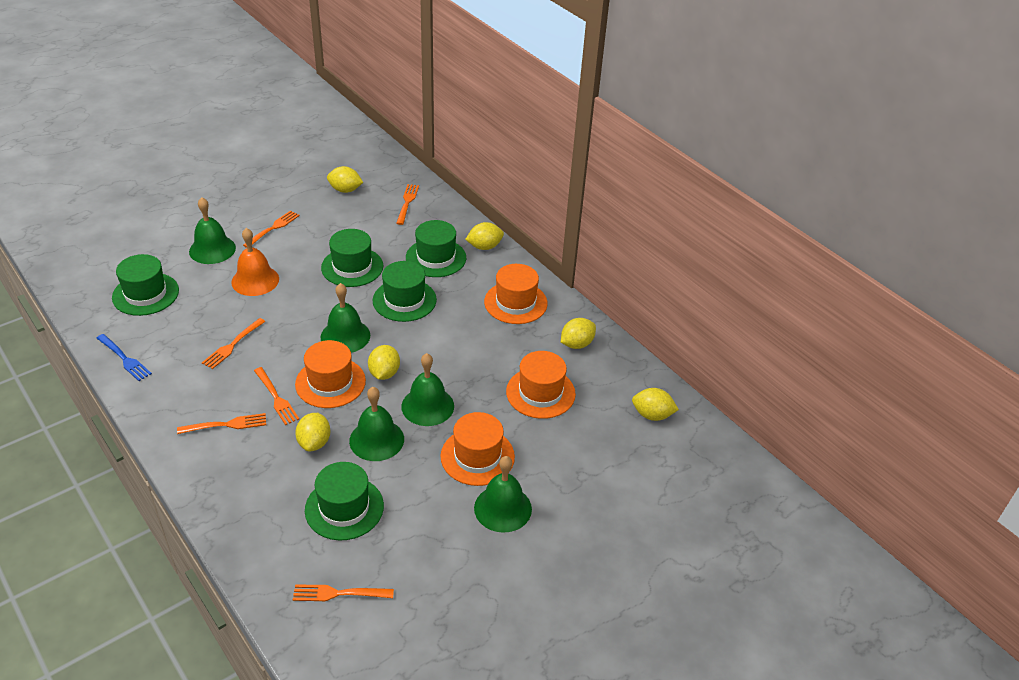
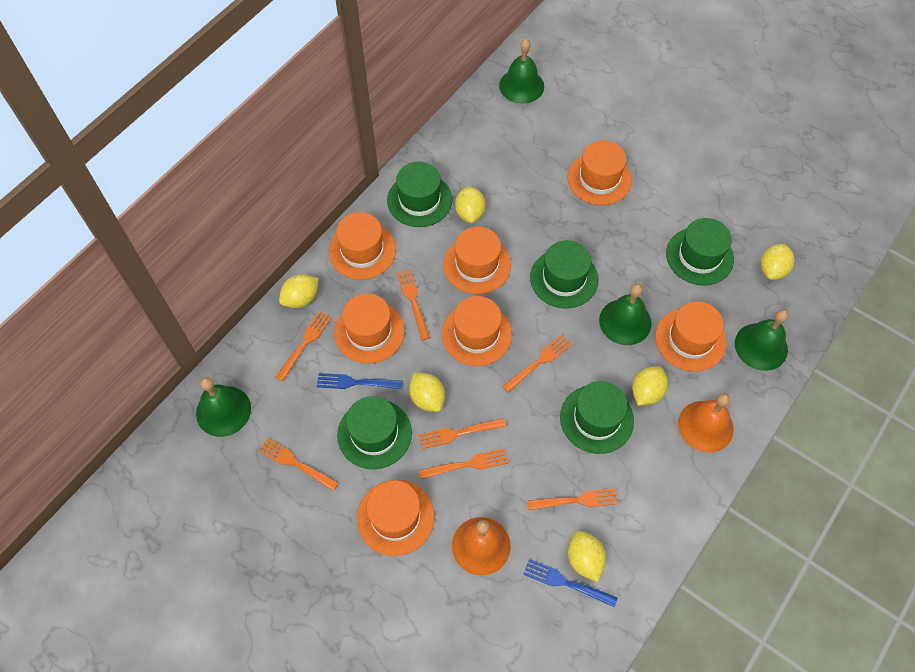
blue fork: 1 -> 2
green bell: 5 -> 4
orange bell: 1 -> 2
orange fork: 6 -> 7
orange hat: 4 -> 7

